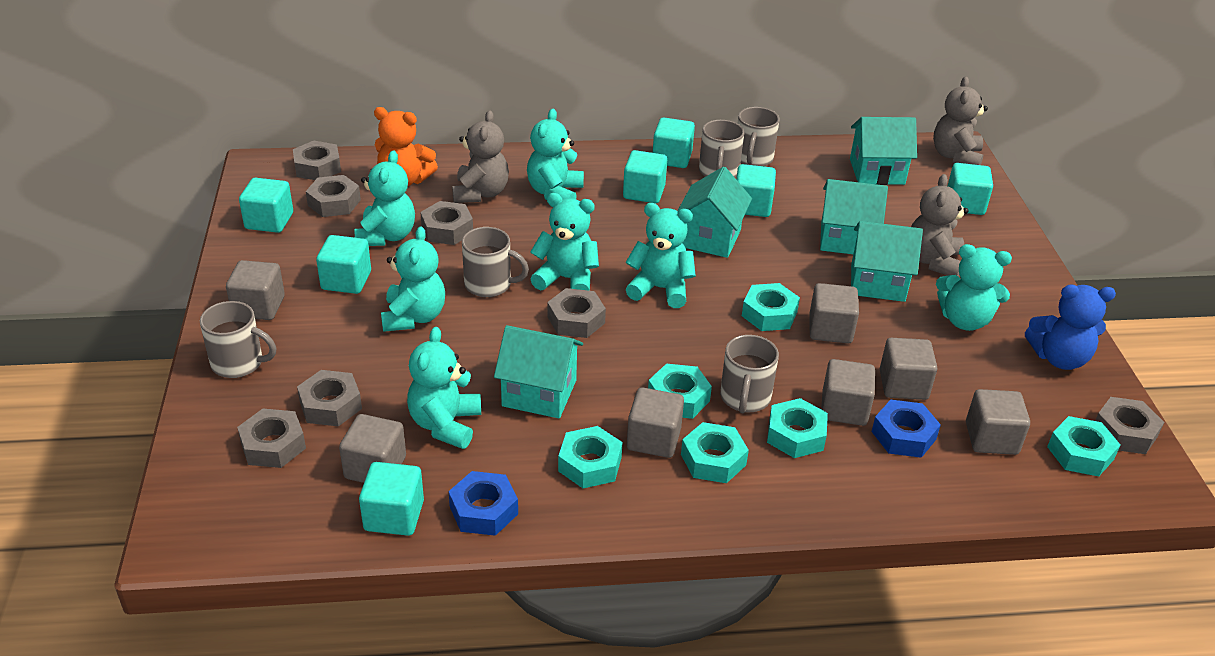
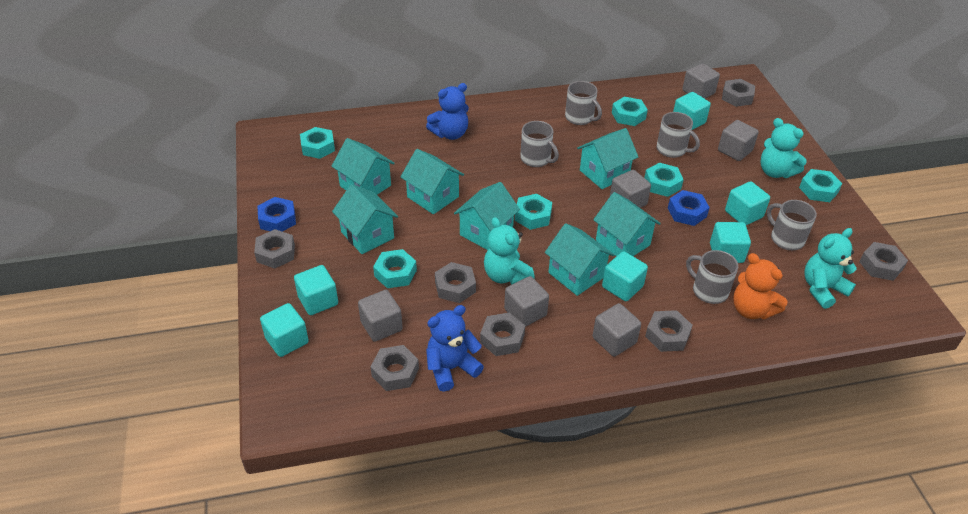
blue teddy bear: 1 -> 2
grey cube: 7 -> 6
grey teddy bear: 3 -> 0
turquoise cube: 7 -> 6
turquoise house: 5 -> 7
turquoise teddy bear: 7 -> 3

